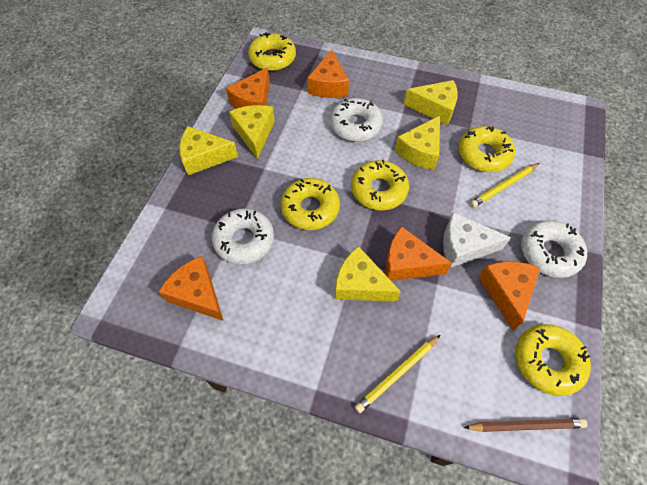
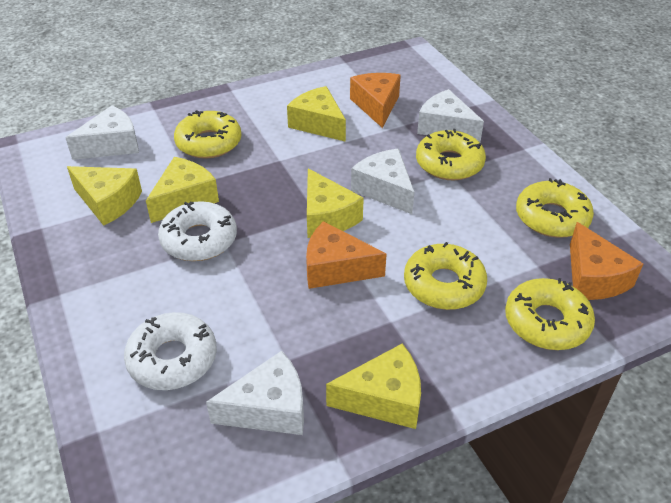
brown pencil: 1 -> 0
orange cheese: 5 -> 3
white cheese: 1 -> 4
white donut: 3 -> 2
yellow pencil: 2 -> 0

